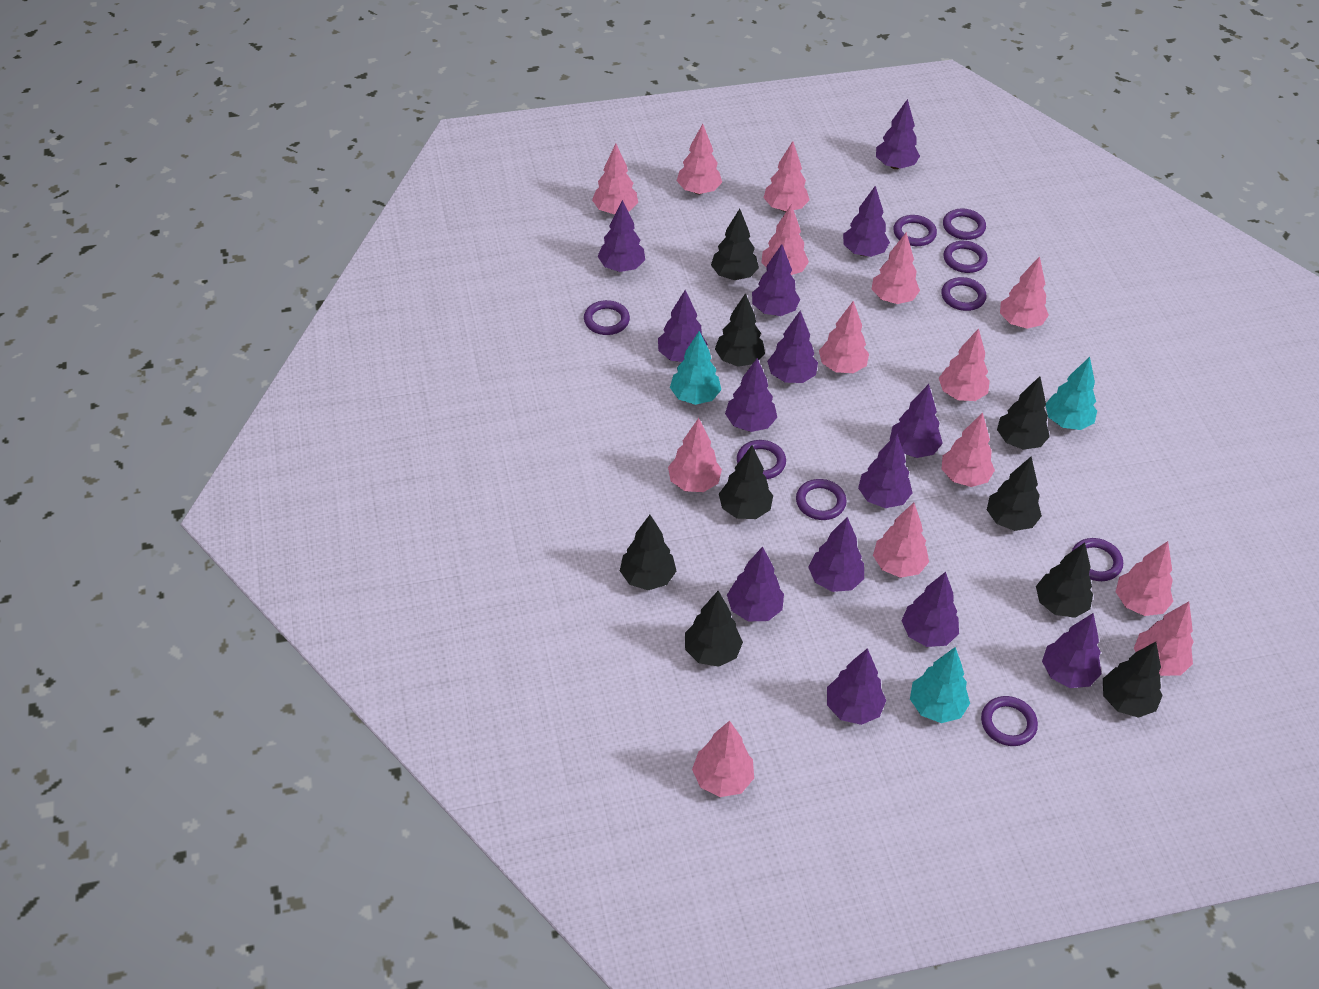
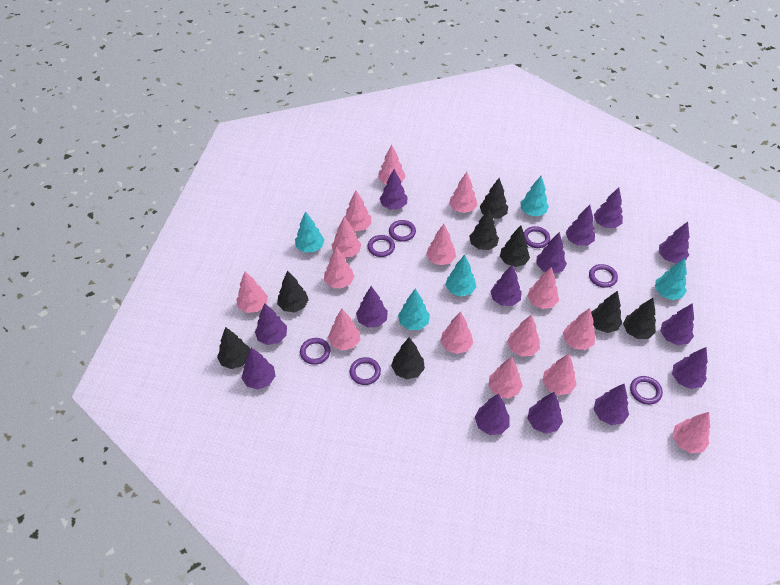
black tree: 9 -> 8
pink tree: 14 -> 15
purple ring: 9 -> 7
turquoise tree: 3 -> 5

